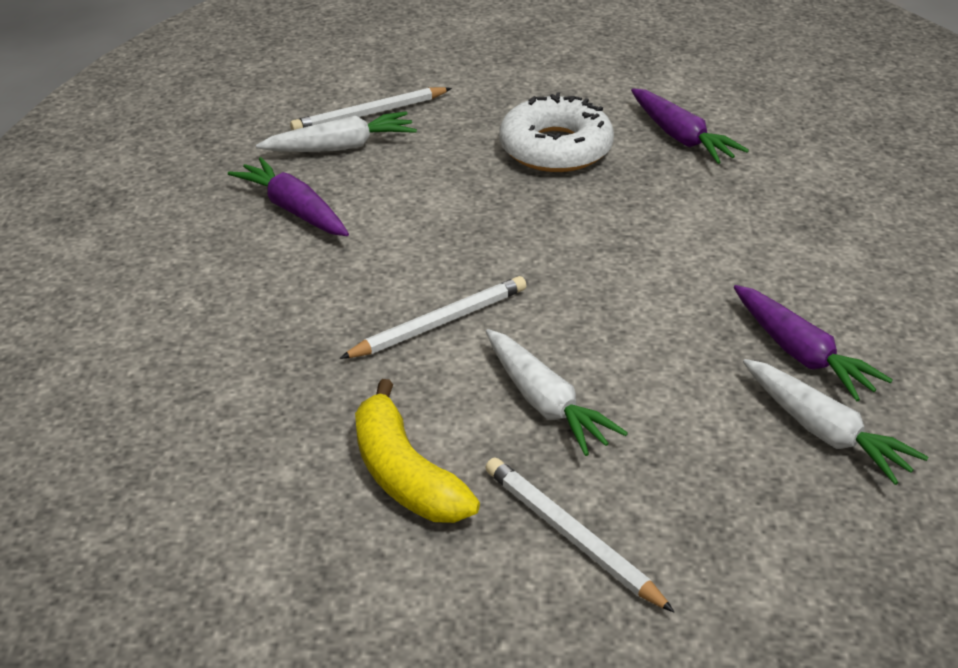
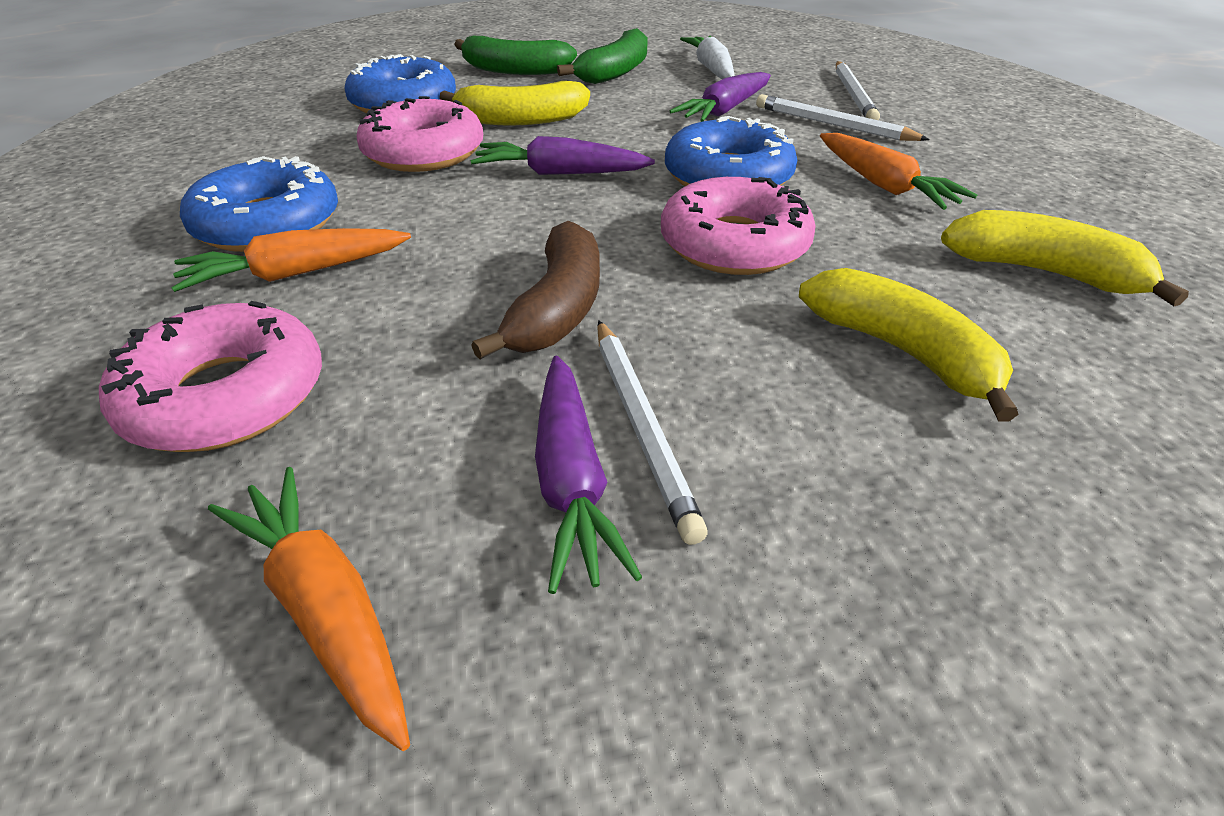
blue donut: 0 -> 3
brown banana: 0 -> 1
green banana: 0 -> 2
orange carrot: 0 -> 3
pink donut: 0 -> 3
white carrot: 3 -> 1
white donut: 1 -> 0
yellow banana: 1 -> 3

